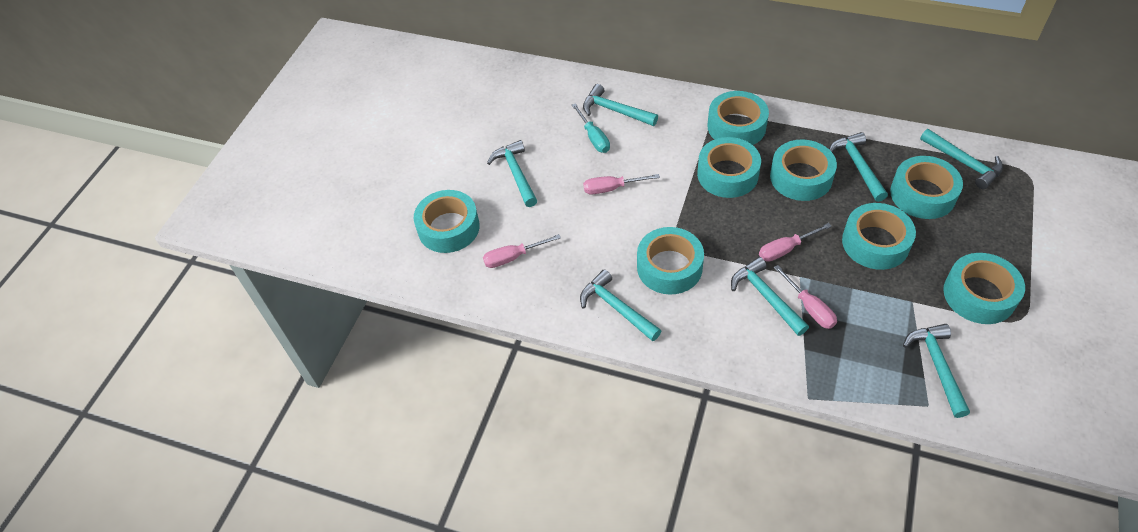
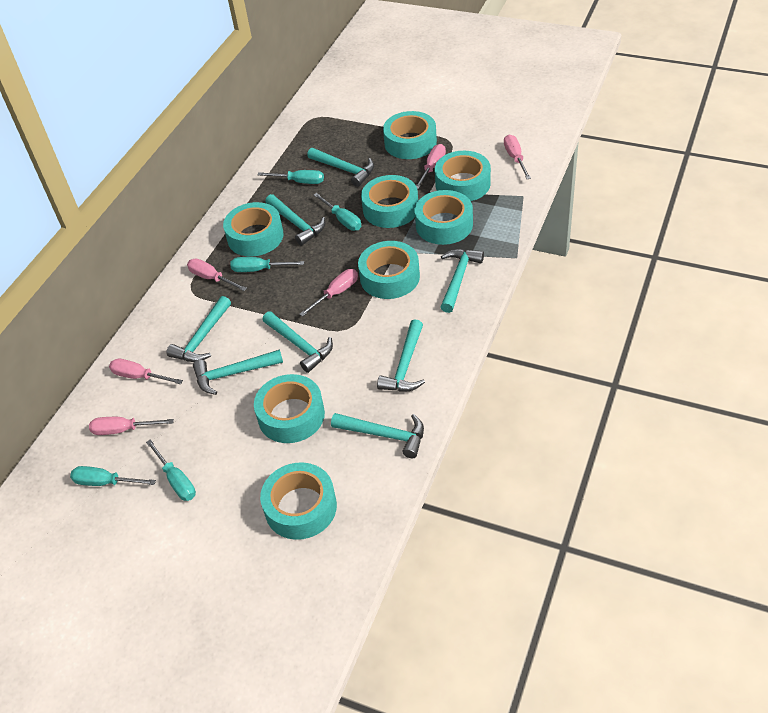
pink screwdriver: 4 -> 6
turquoise hammer: 7 -> 8
turquoise screwdriver: 1 -> 5

